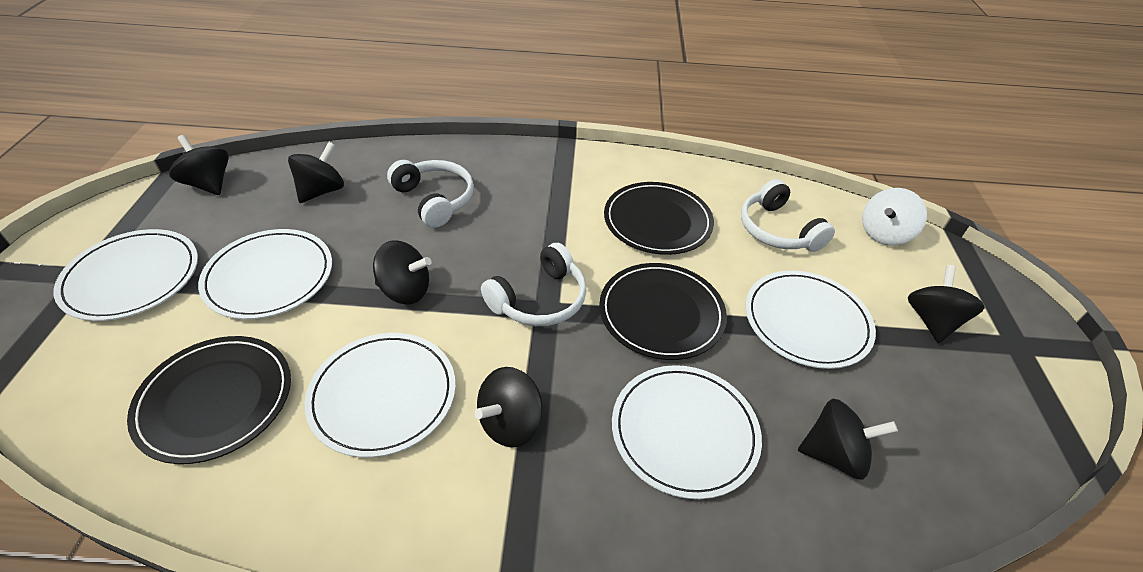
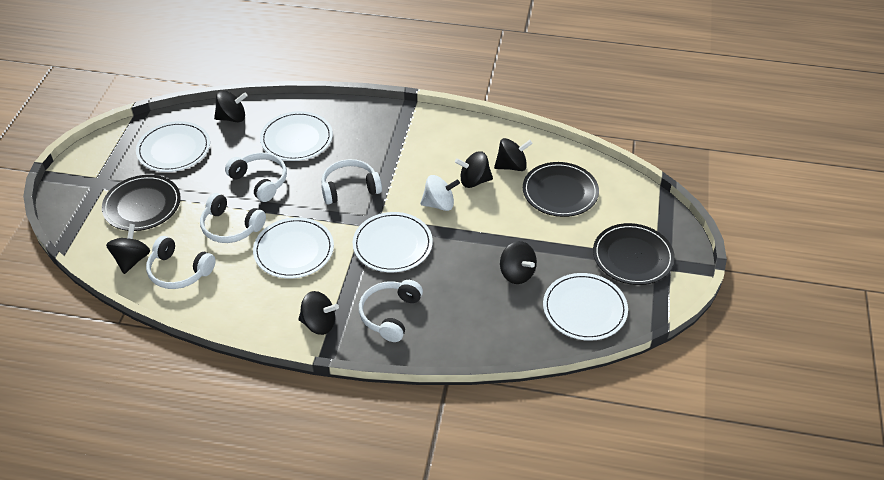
white headphones: 3 -> 5

